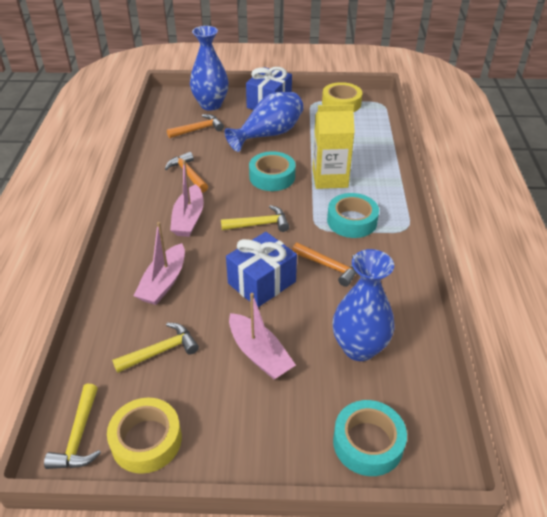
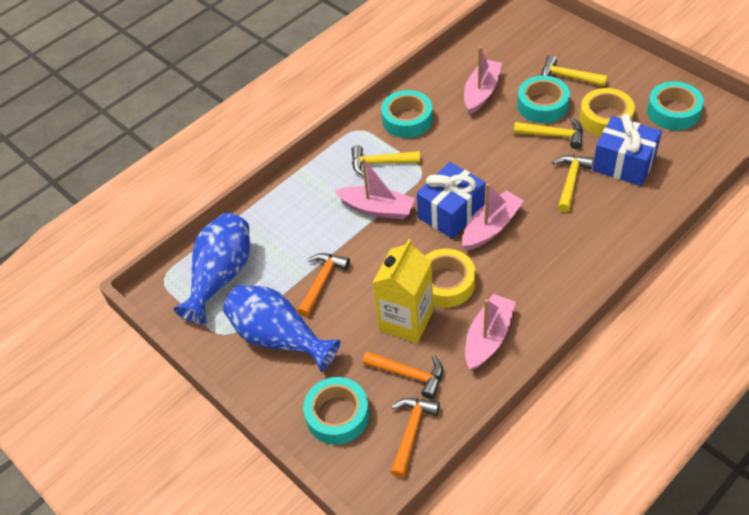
blue vase: 3 -> 2
pink boat: 3 -> 4
turquoise tape: 3 -> 4
yellow hammer: 3 -> 4

